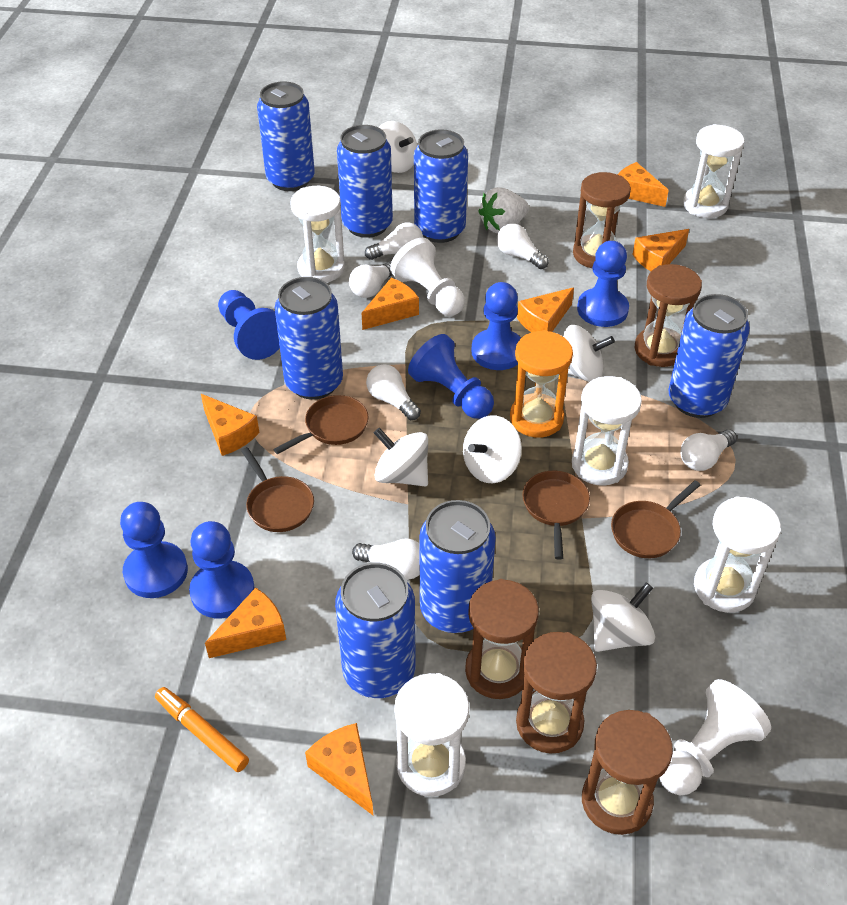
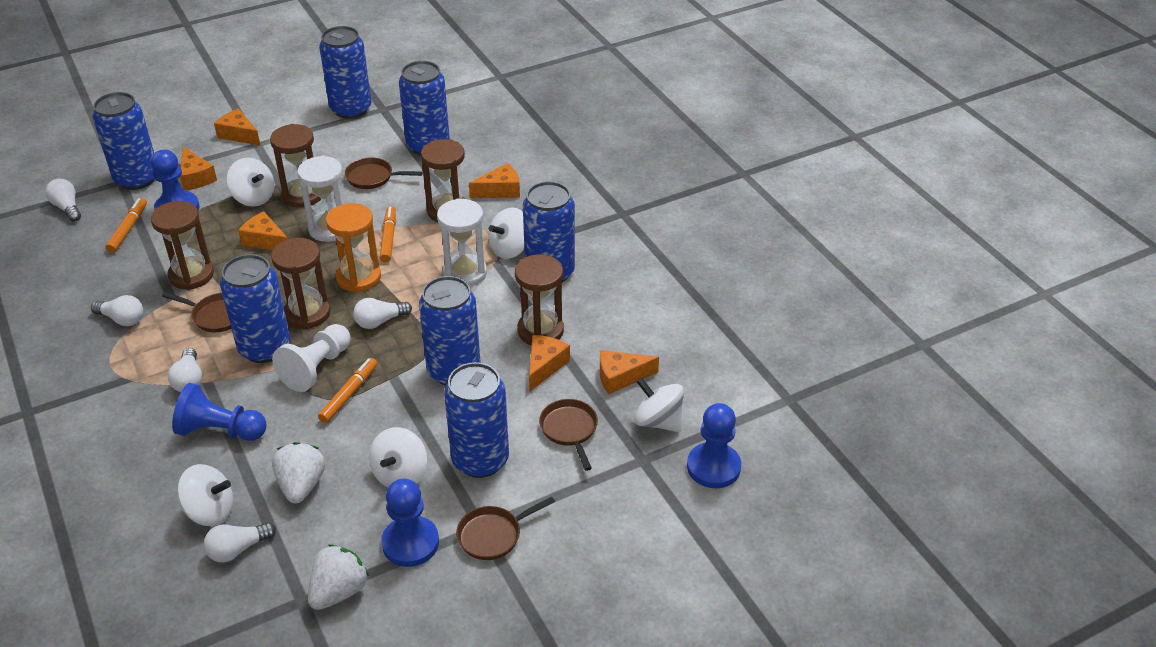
blue pawn: 6 -> 4
orange cheese: 7 -> 6
orange marker: 1 -> 3
white hourglass: 5 -> 2
white light bulb: 6 -> 5
white pawn: 2 -> 1
white strawberry: 1 -> 2

